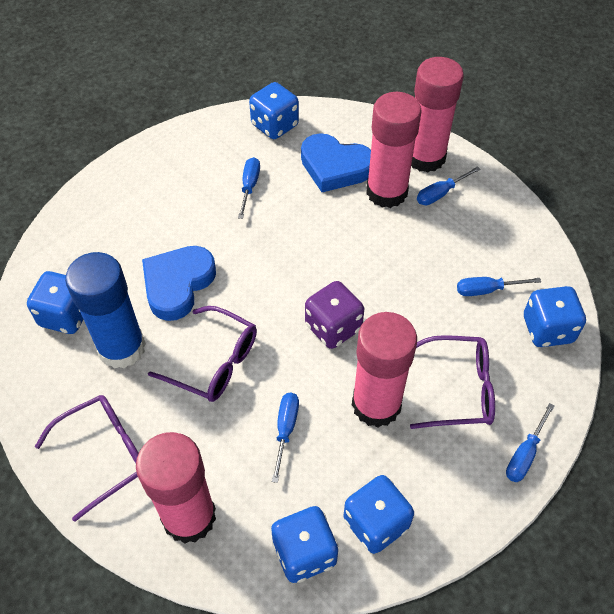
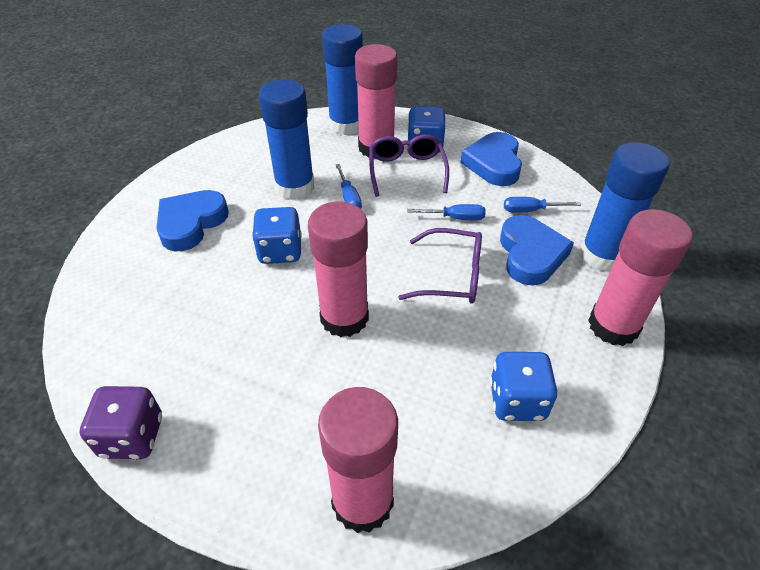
blue dice: 5 -> 3
blue glue stick: 1 -> 3
blue heart: 2 -> 3
blue screwdriver: 5 -> 3
purple glasses: 3 -> 2

